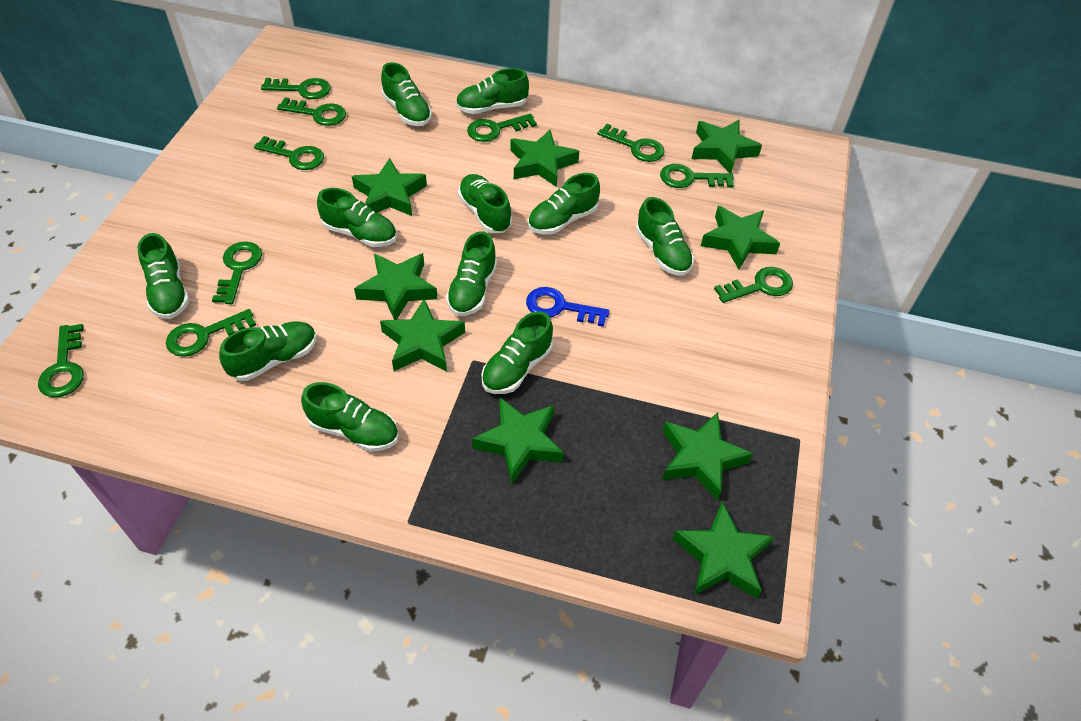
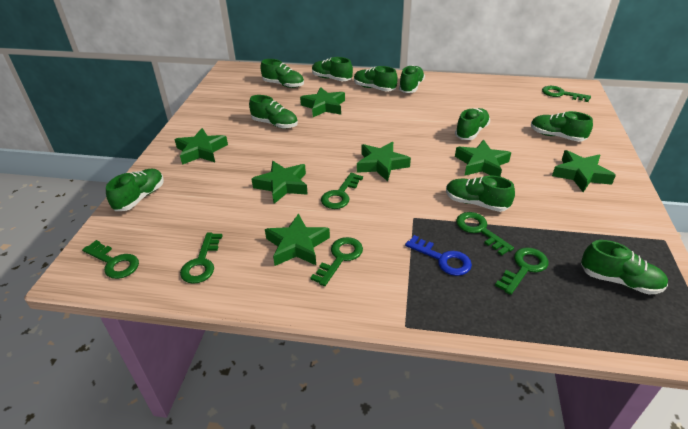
green key: 10 -> 7
green shoe: 11 -> 10
green star: 9 -> 7

